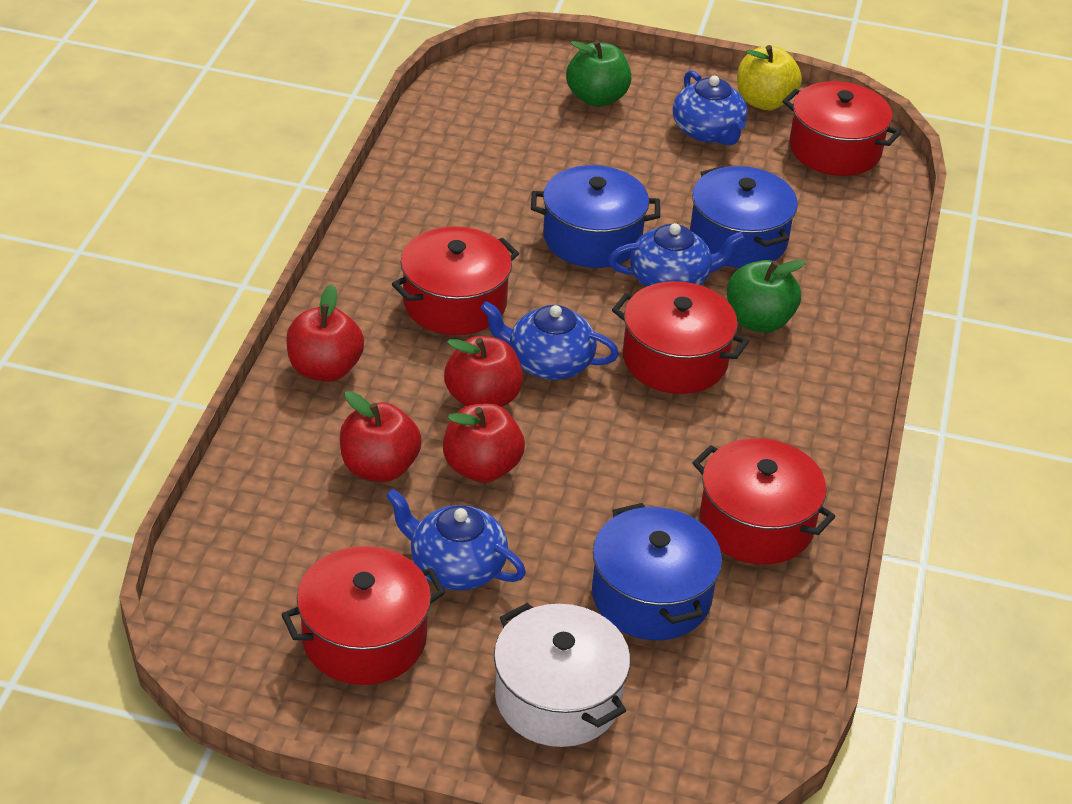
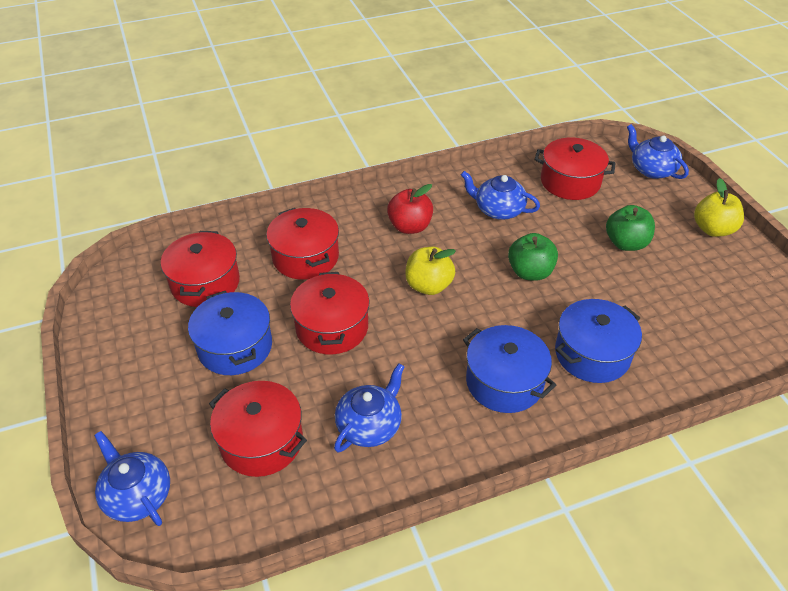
red apple: 4 -> 1
white pot: 1 -> 0
yellow apple: 1 -> 2

